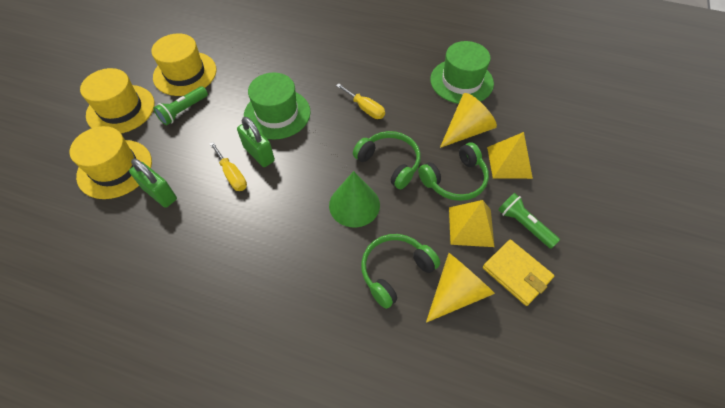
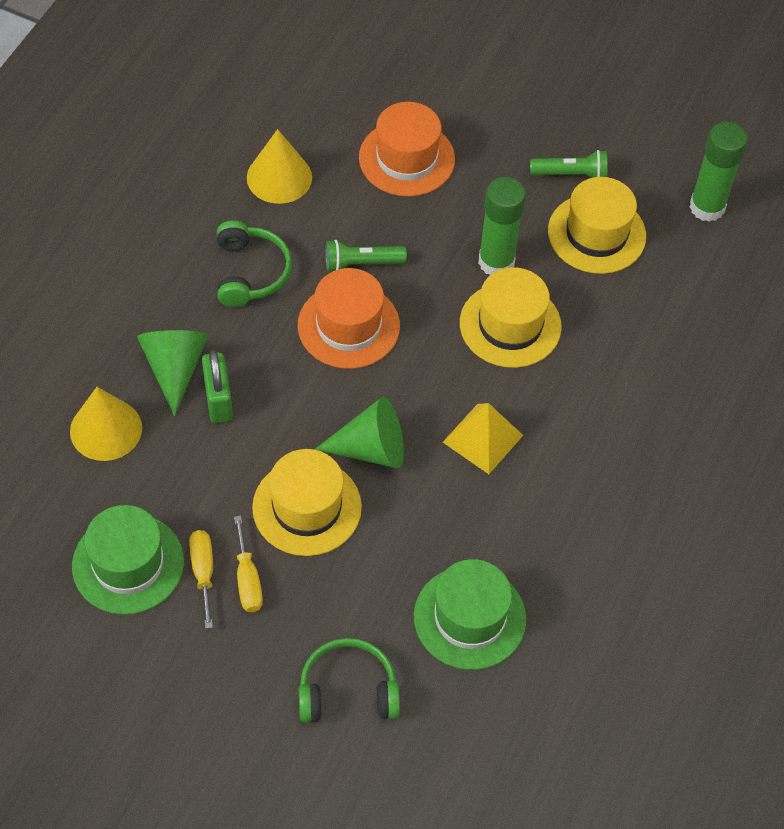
green cone: 1 -> 2
green glue stick: 0 -> 2
green headphones: 3 -> 2
green padlock: 2 -> 1
orange hat: 0 -> 2
yellow pyramid: 2 -> 1
yellow wallet: 1 -> 0

